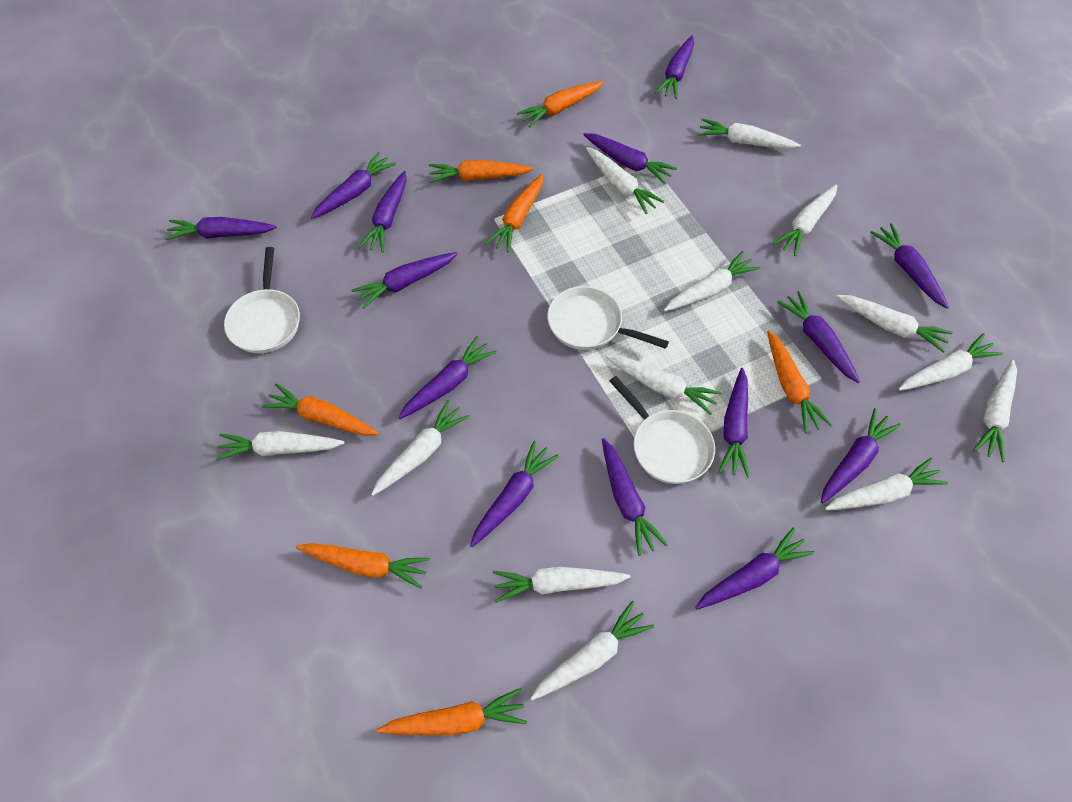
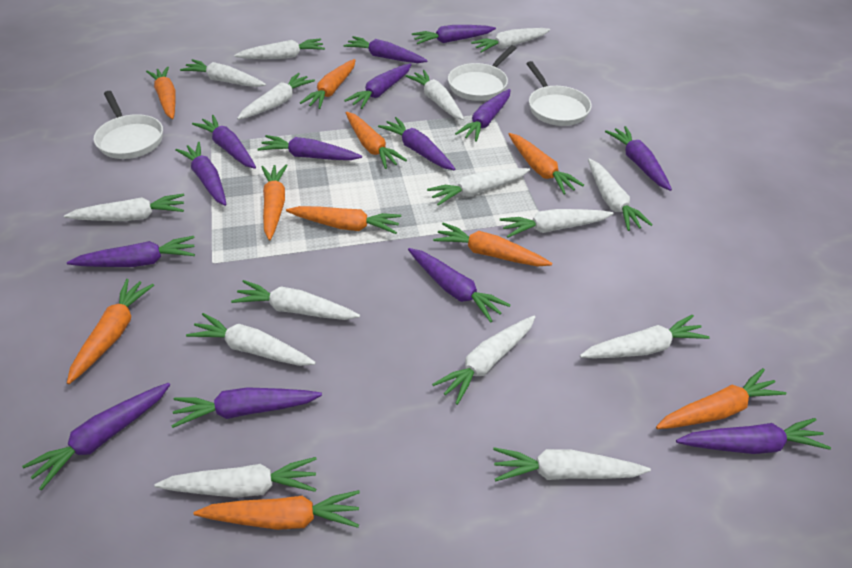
orange carrot: 7 -> 10
white carrot: 13 -> 15

